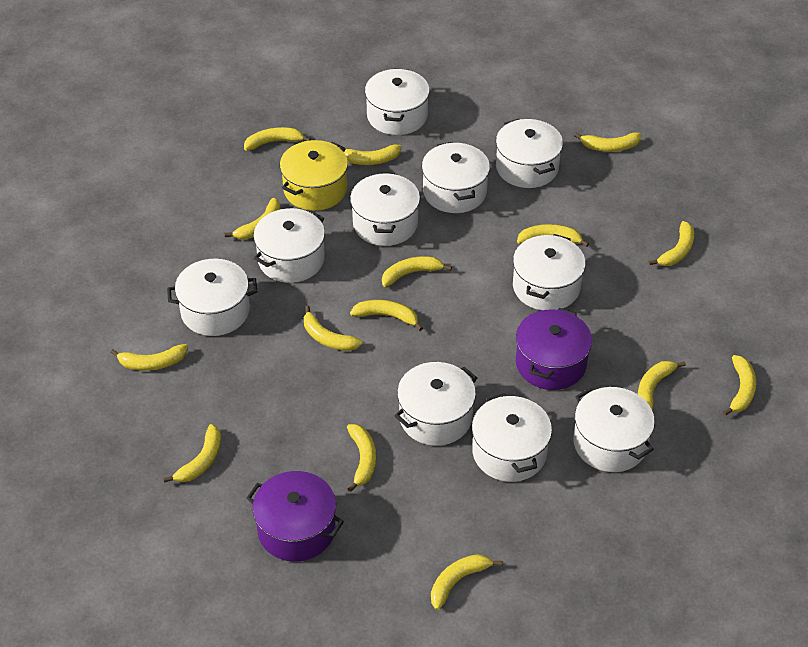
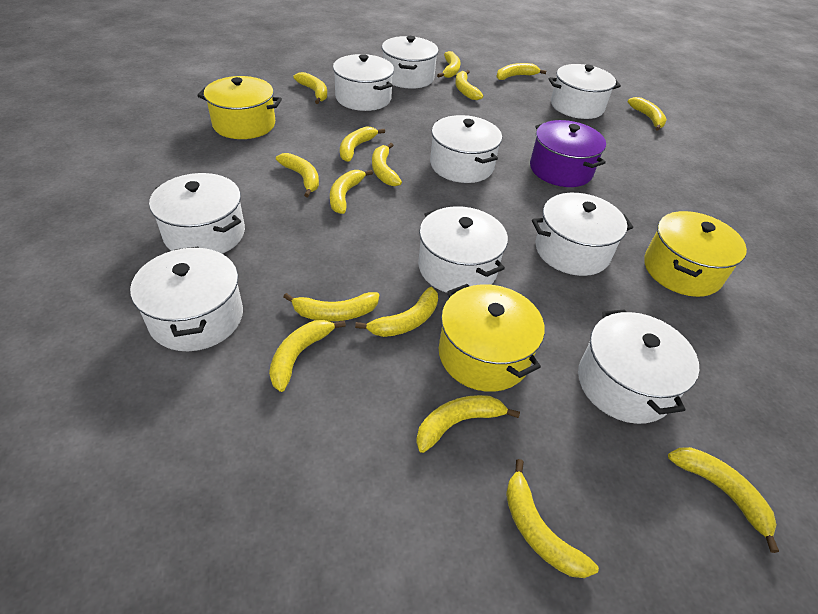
purple pot: 2 -> 1
white pot: 10 -> 9
yellow pot: 1 -> 3

